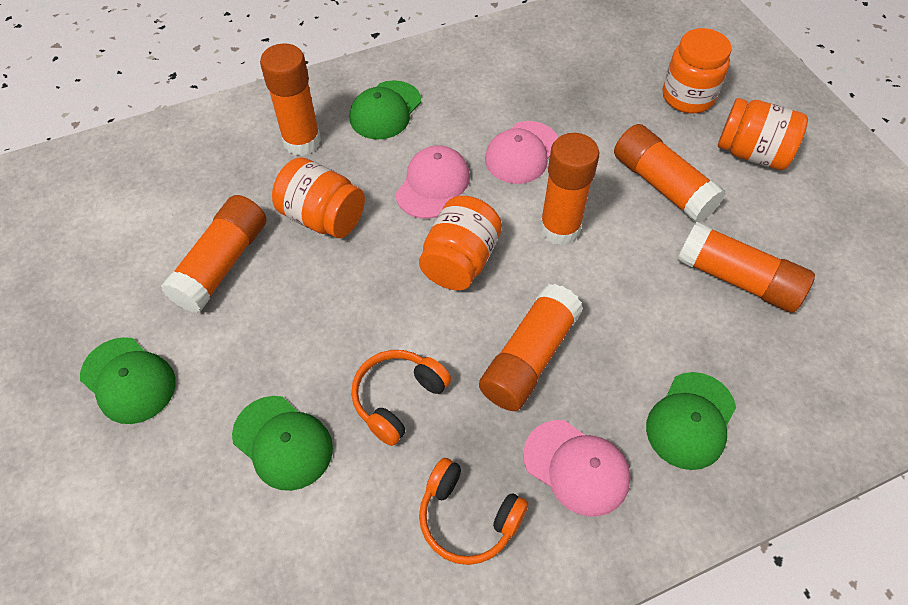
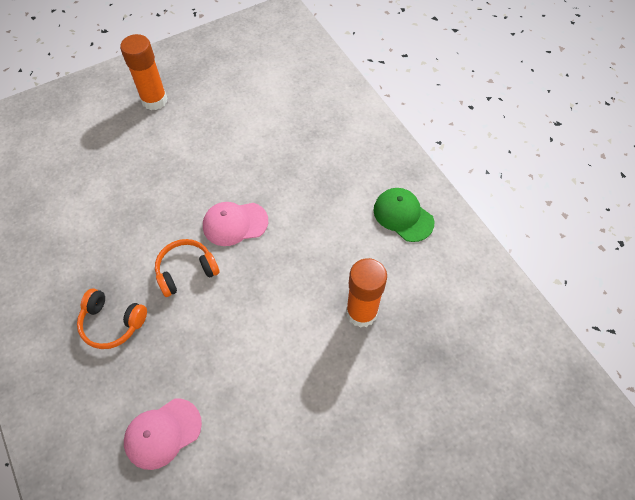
green cap: 4 -> 1
orange glue stick: 6 -> 2
orange jar: 4 -> 0
pink cap: 3 -> 2

